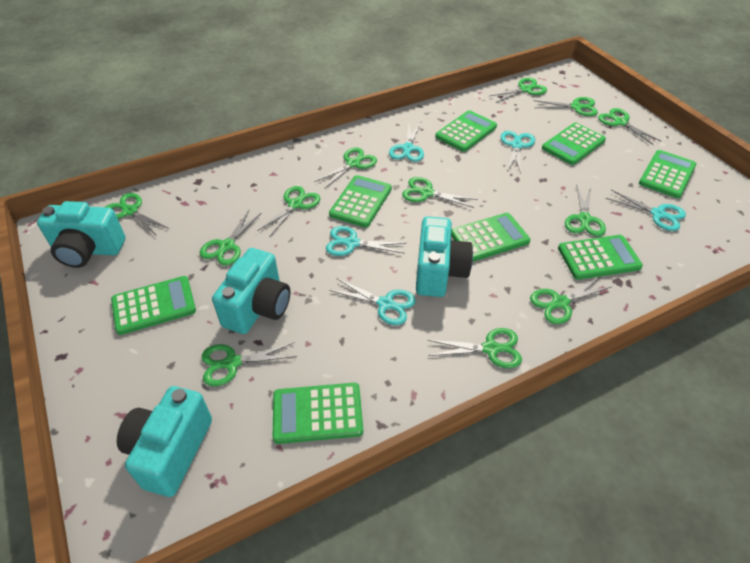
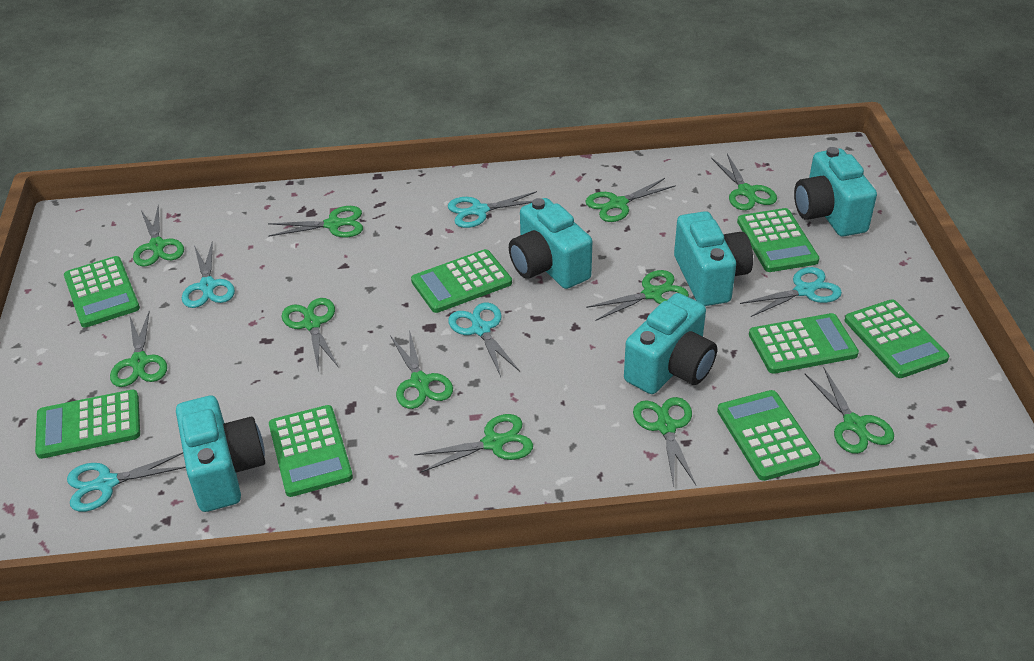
green scissors: 12 -> 11
turquoise camera: 4 -> 5

